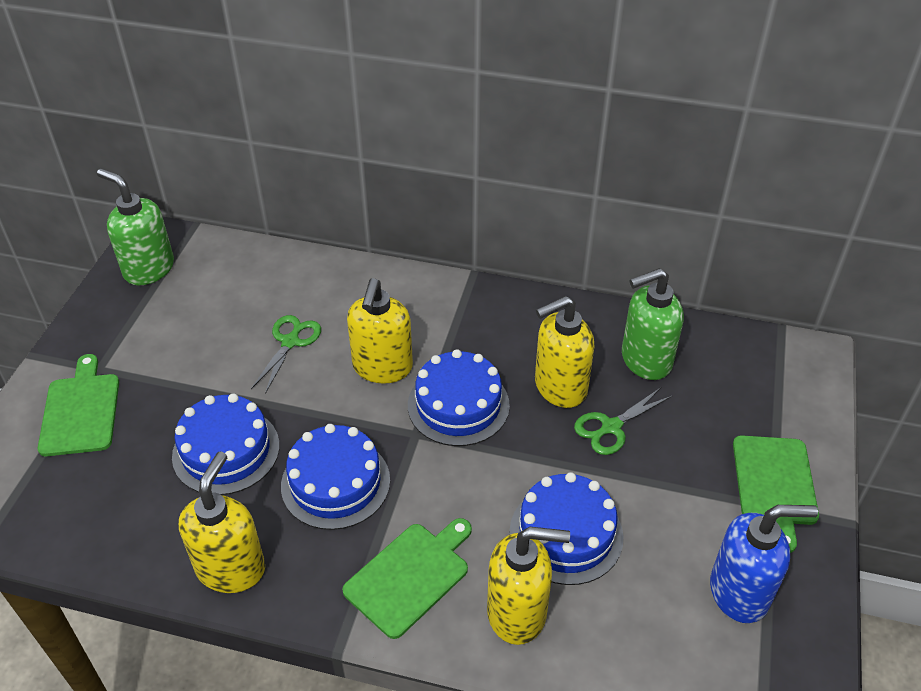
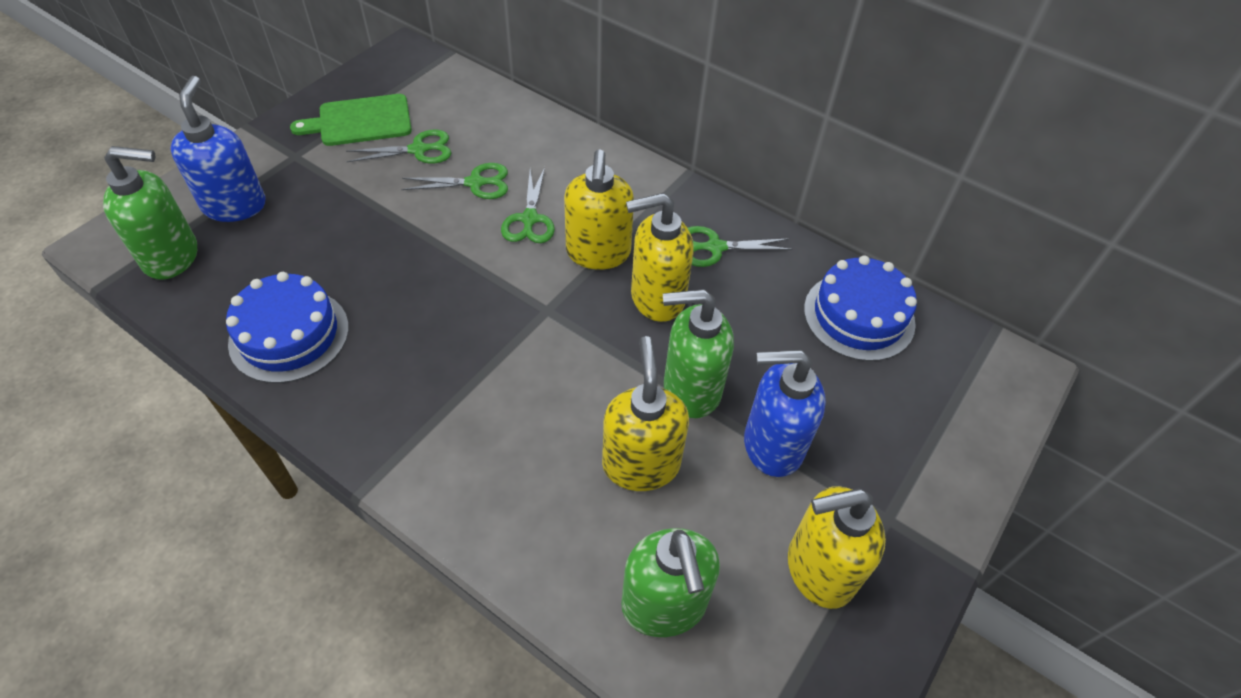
blue cake: 4 -> 2
blue soap dispenser: 1 -> 2
green cutting board: 3 -> 1
green scissors: 2 -> 4
green soap dispenser: 2 -> 3

